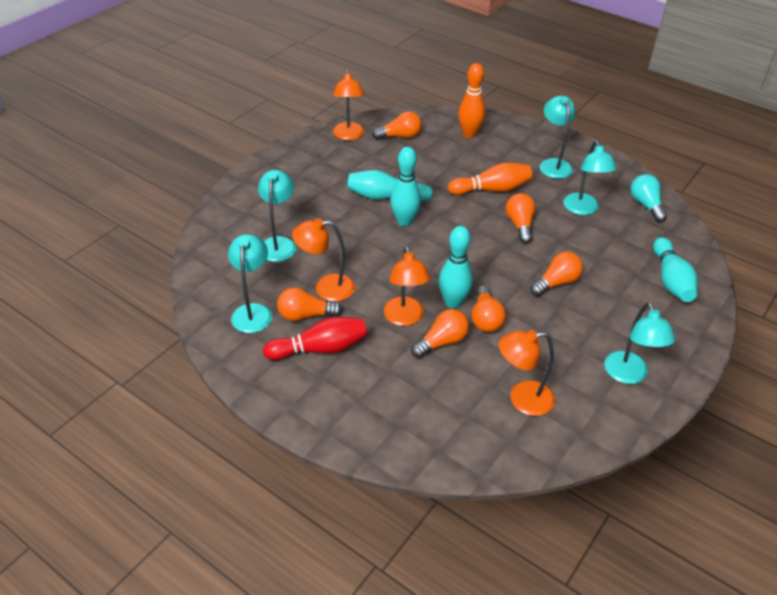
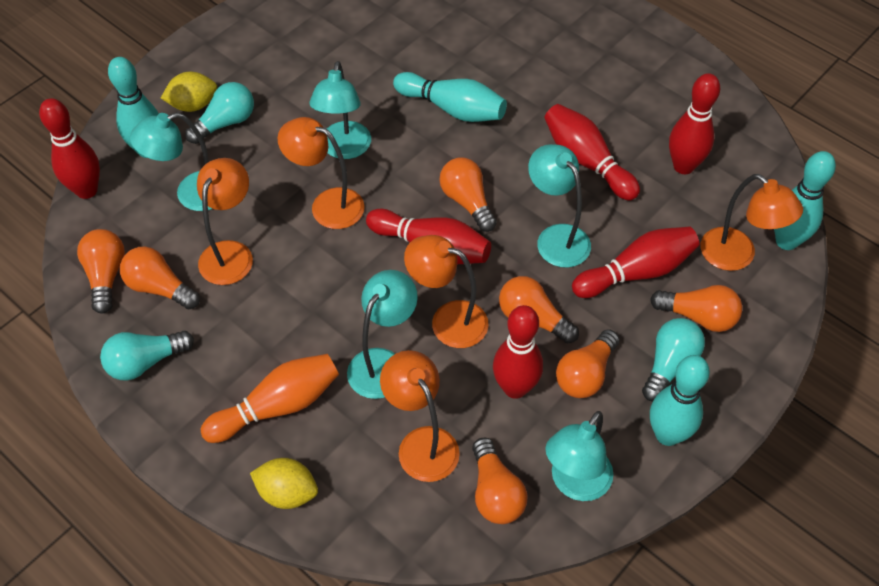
orange bowling pin: 2 -> 1
orange lamp: 4 -> 5
orange light bulb: 6 -> 7
red bowling pin: 1 -> 6
turquoise light bulb: 1 -> 3
yellow lemon: 0 -> 2

